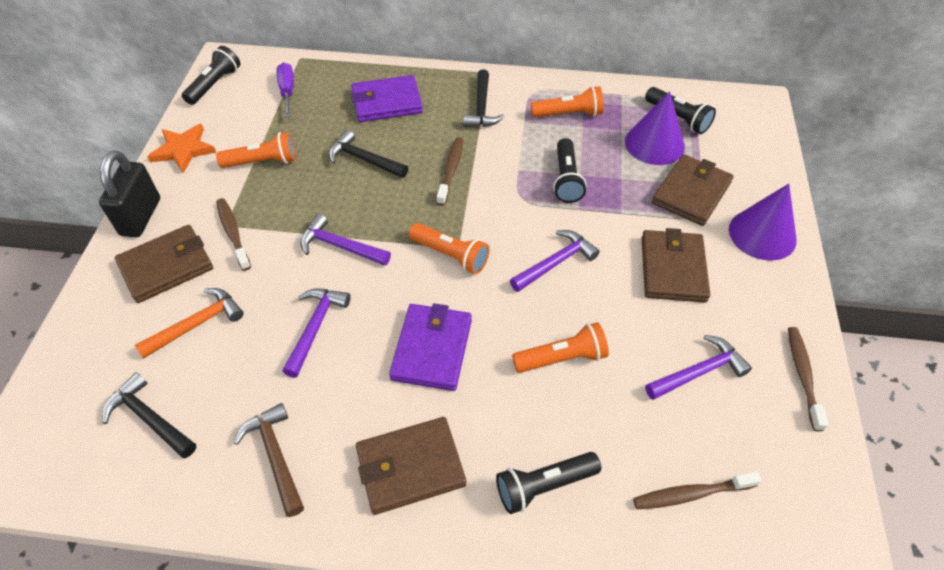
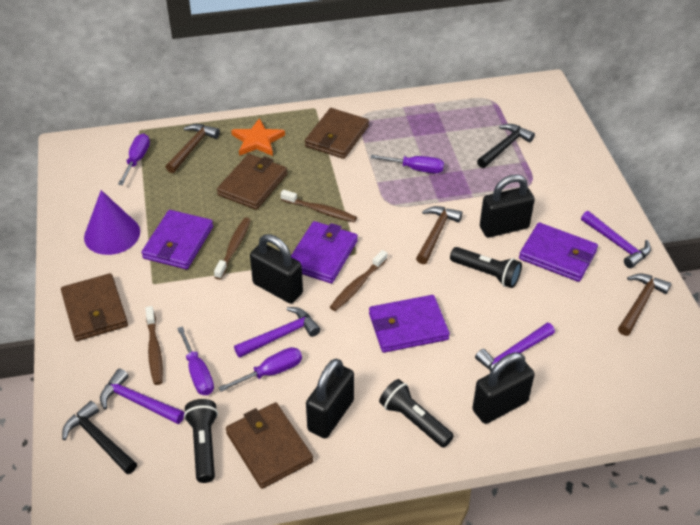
black flashlight: 4 -> 3
black hammer: 3 -> 2
black padlock: 1 -> 4
brown hammer: 1 -> 3
orange flashlight: 4 -> 0
orange hammer: 1 -> 0
purple cone: 2 -> 1
purple screwdriver: 1 -> 4
purple wallet: 2 -> 4

